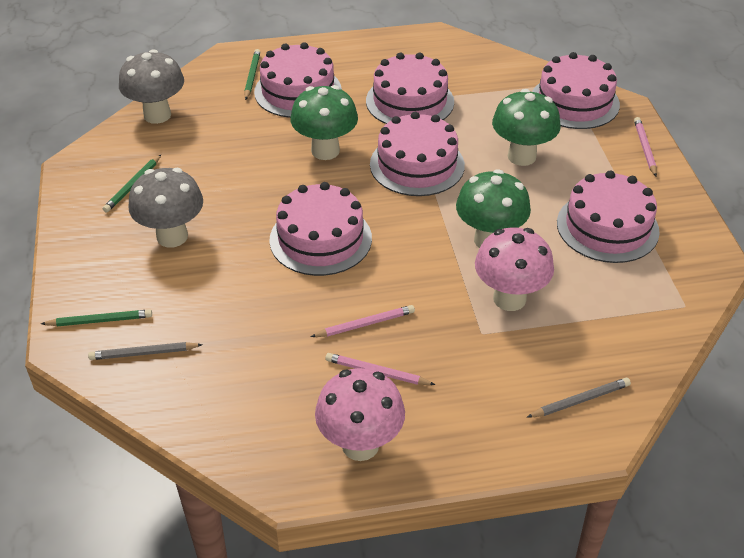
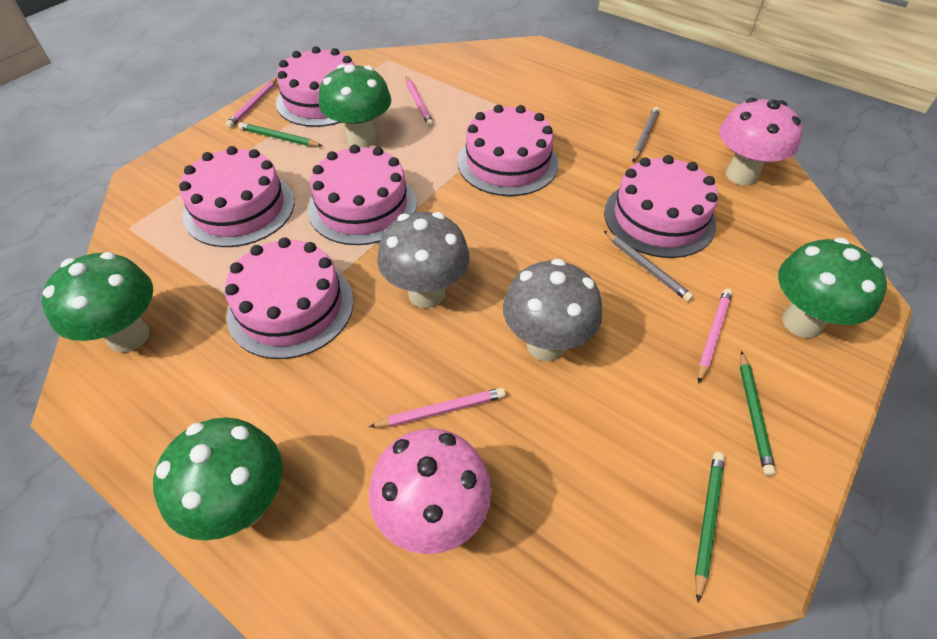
green mushroom: 3 -> 4
pink pencil: 3 -> 4

